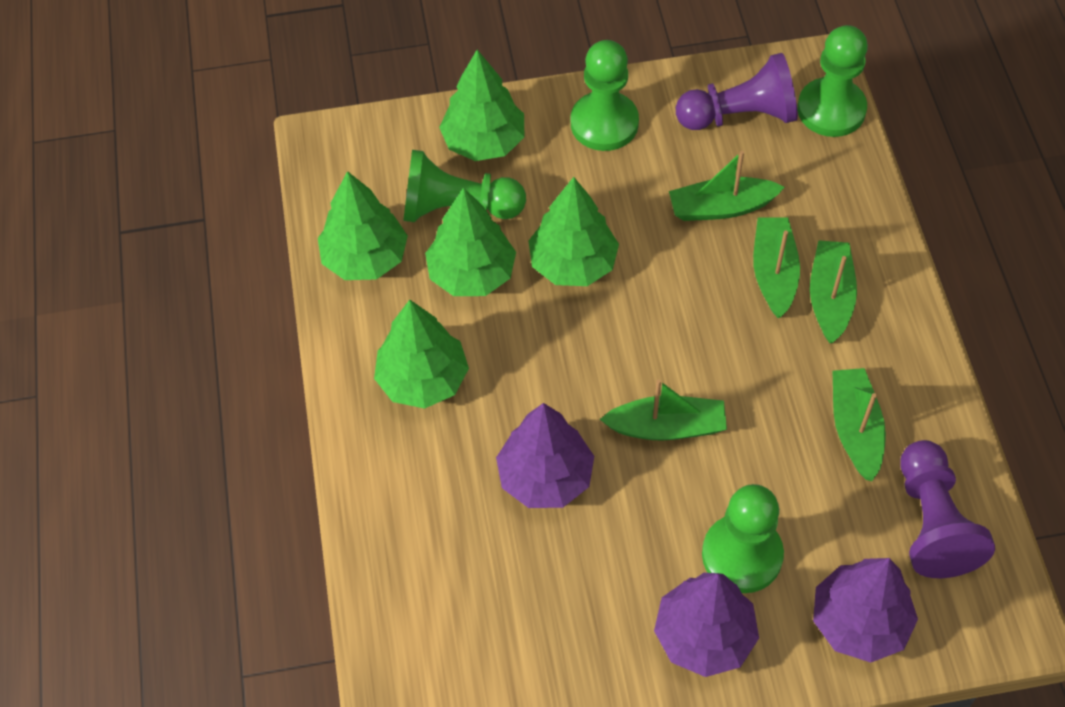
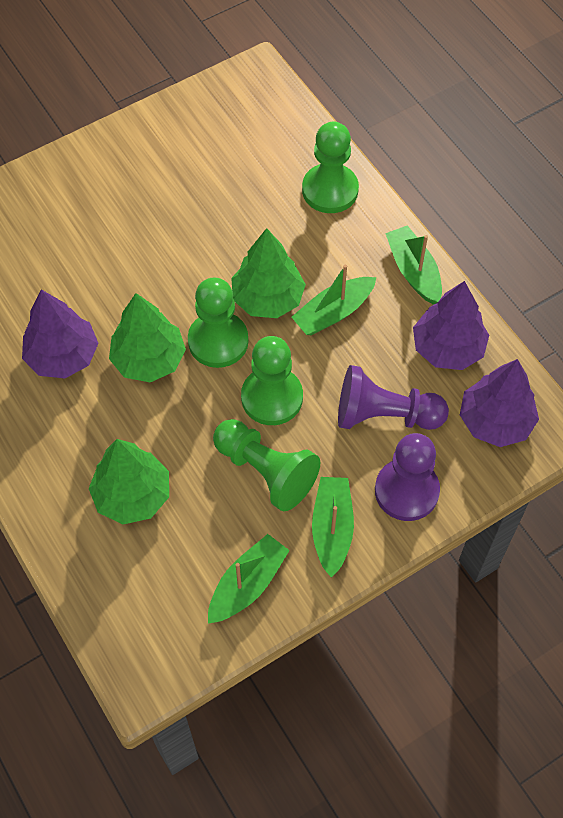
green boat: 5 -> 4
green tree: 5 -> 3

